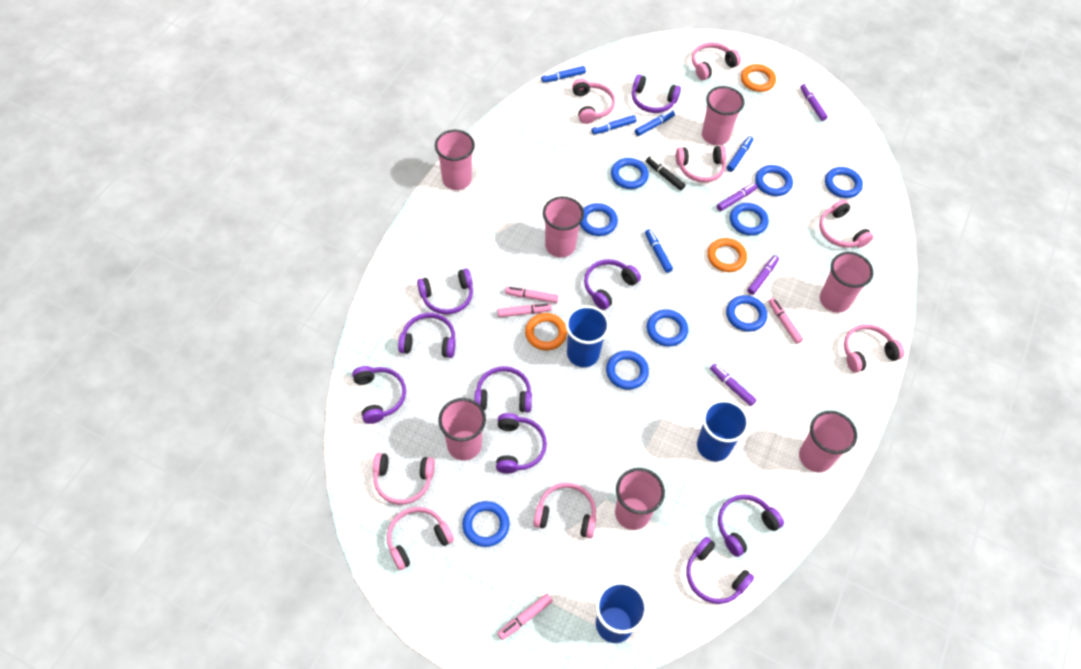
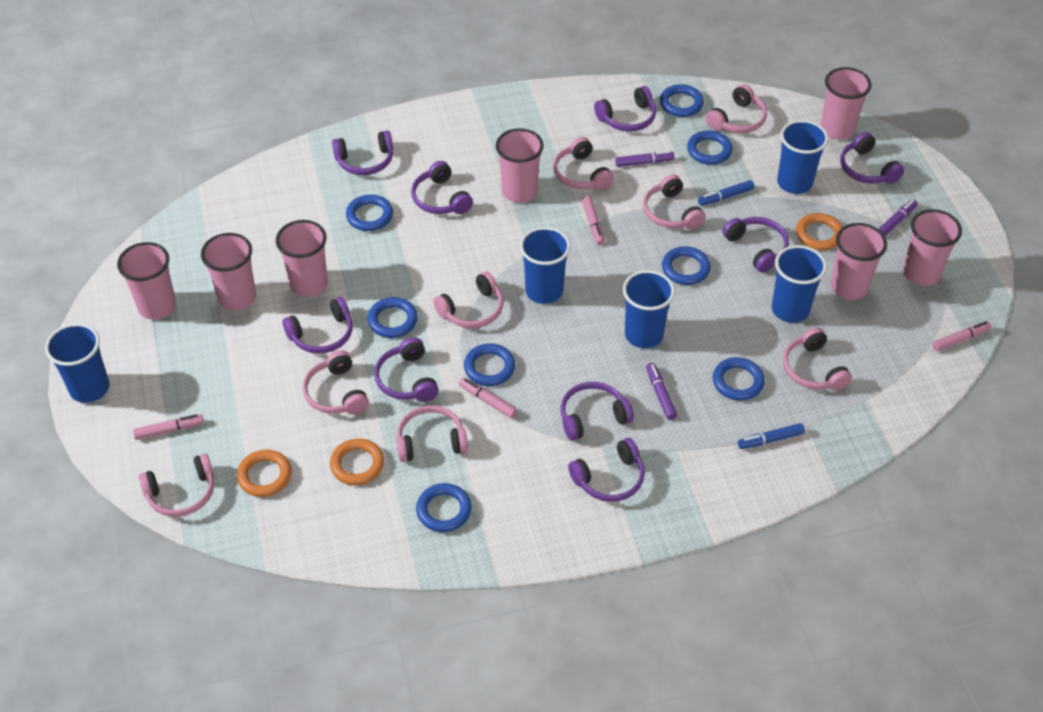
black marker: 1 -> 0
blue cup: 3 -> 5
blue marker: 5 -> 2
blue ring: 9 -> 8
purple marker: 4 -> 3

